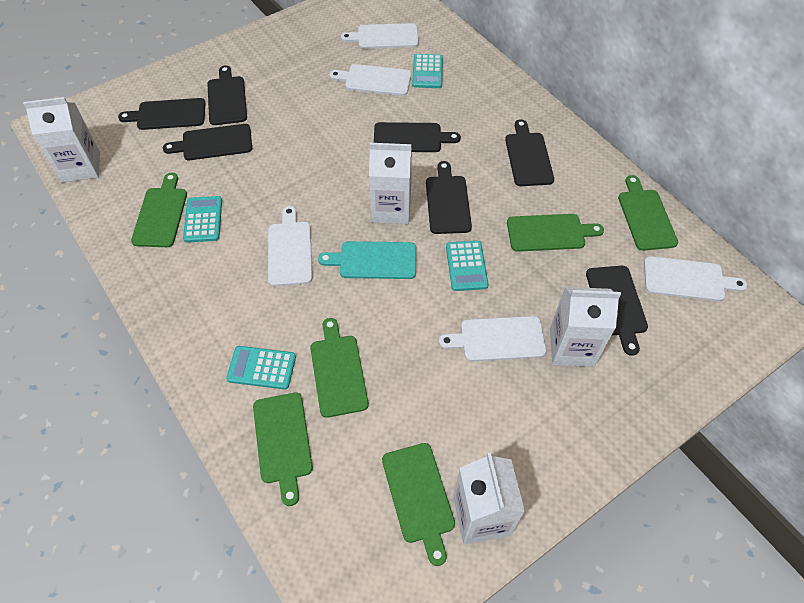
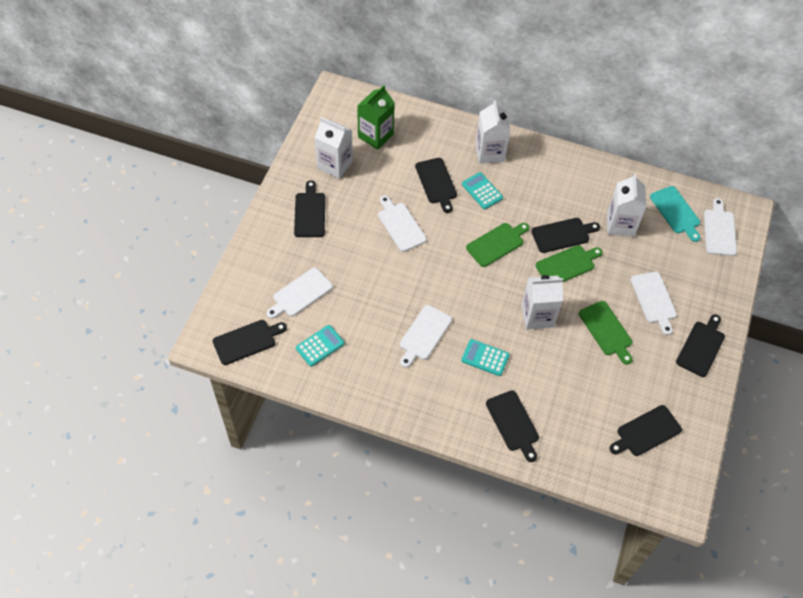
green carton: 0 -> 1
green cutting board: 6 -> 3
turquoise calculator: 4 -> 3

